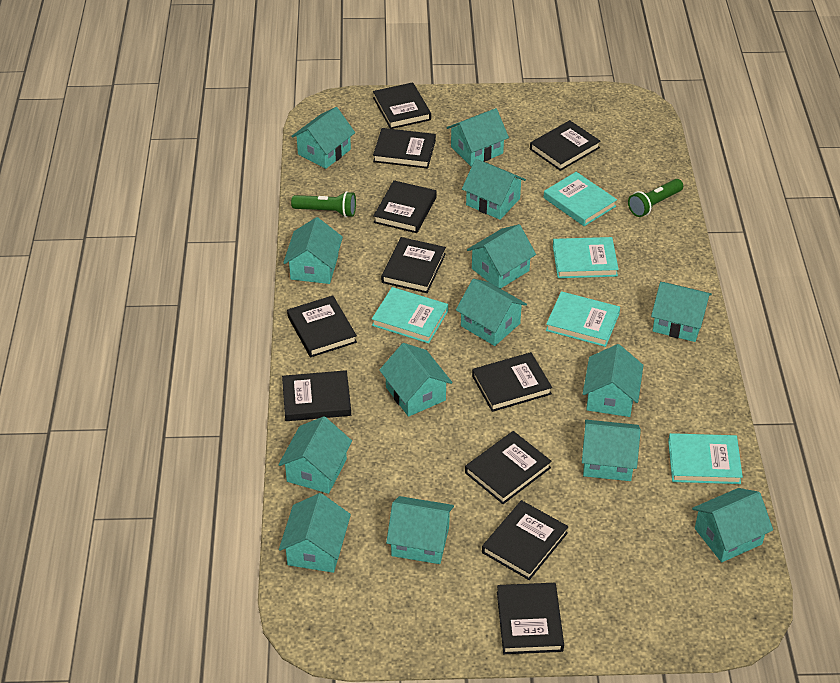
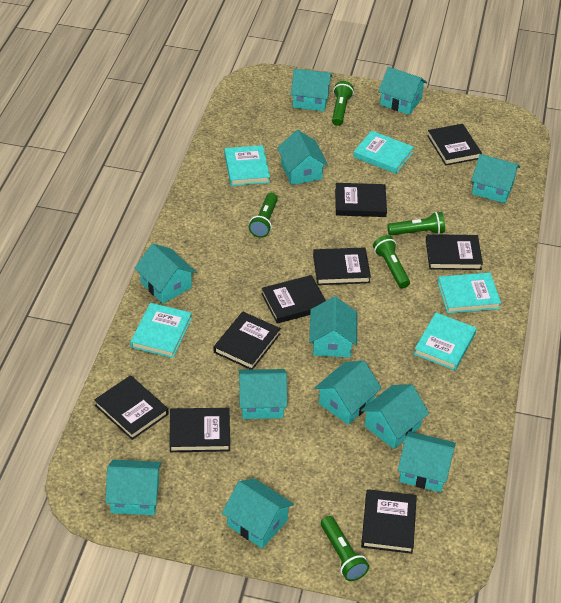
black book: 11 -> 9
green flashlight: 2 -> 5
turquoise house: 14 -> 12

